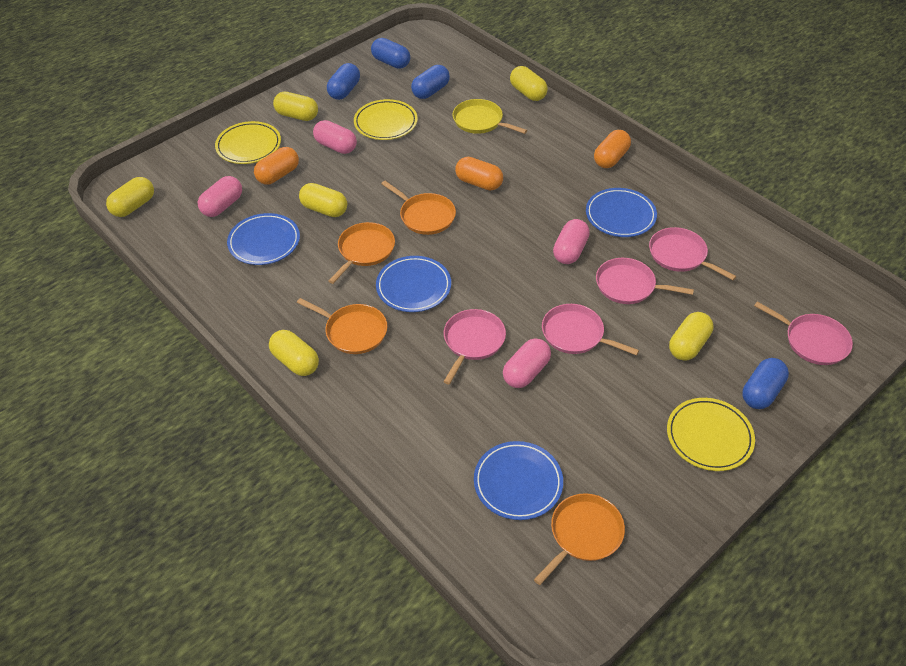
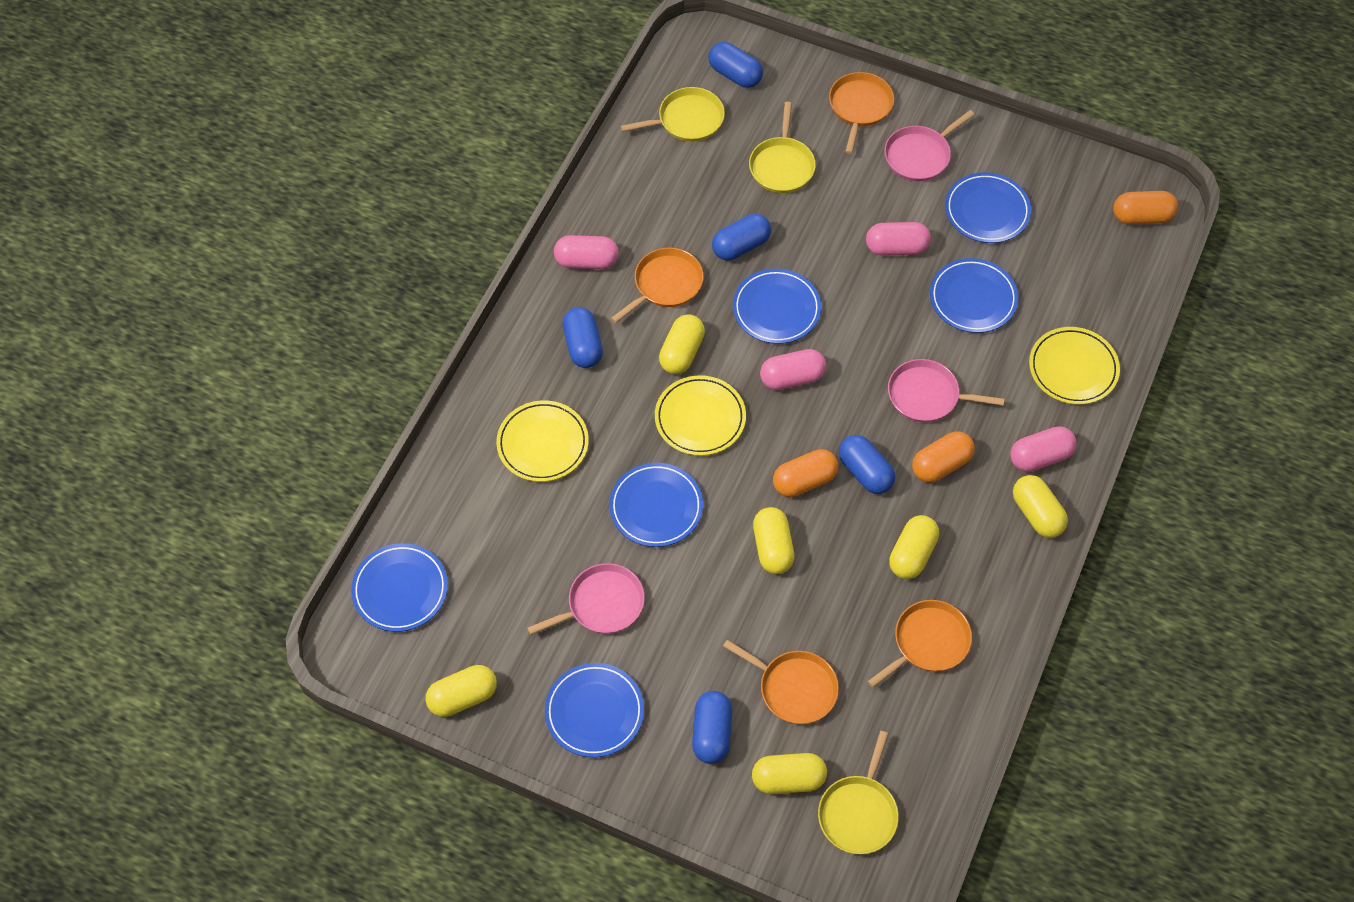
blue capsule: 4 -> 5
blue plate: 4 -> 6
pink pan: 5 -> 3
yellow pan: 1 -> 3

